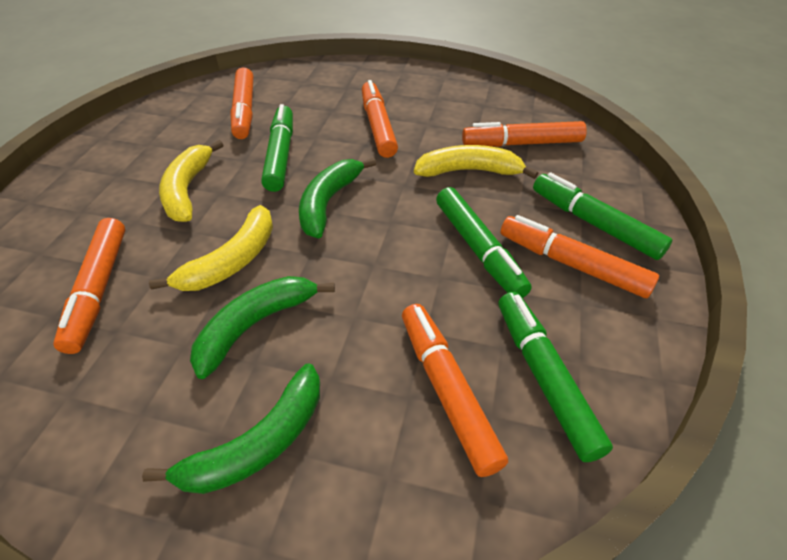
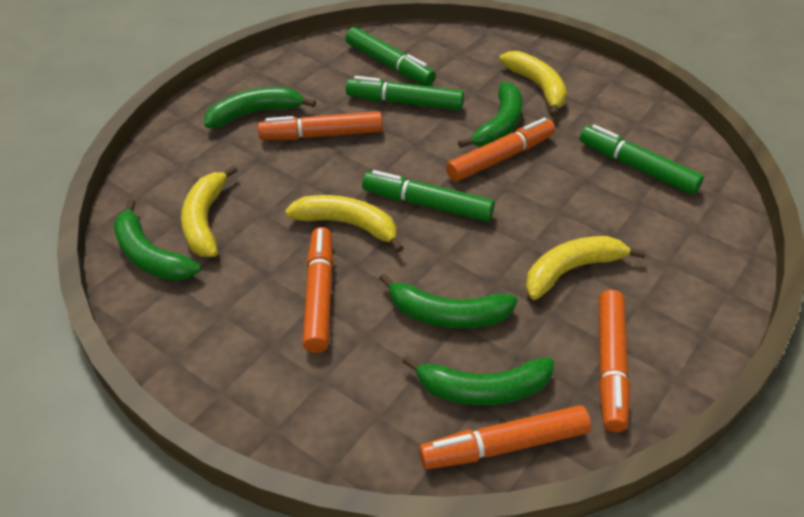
green banana: 3 -> 5
orange marker: 6 -> 5
yellow banana: 3 -> 4

